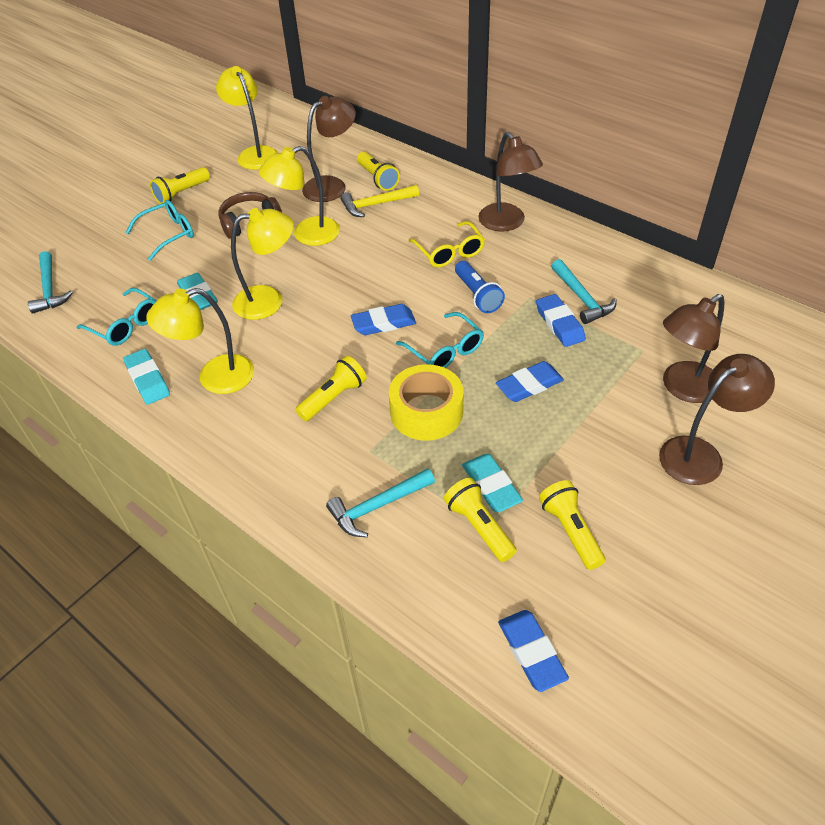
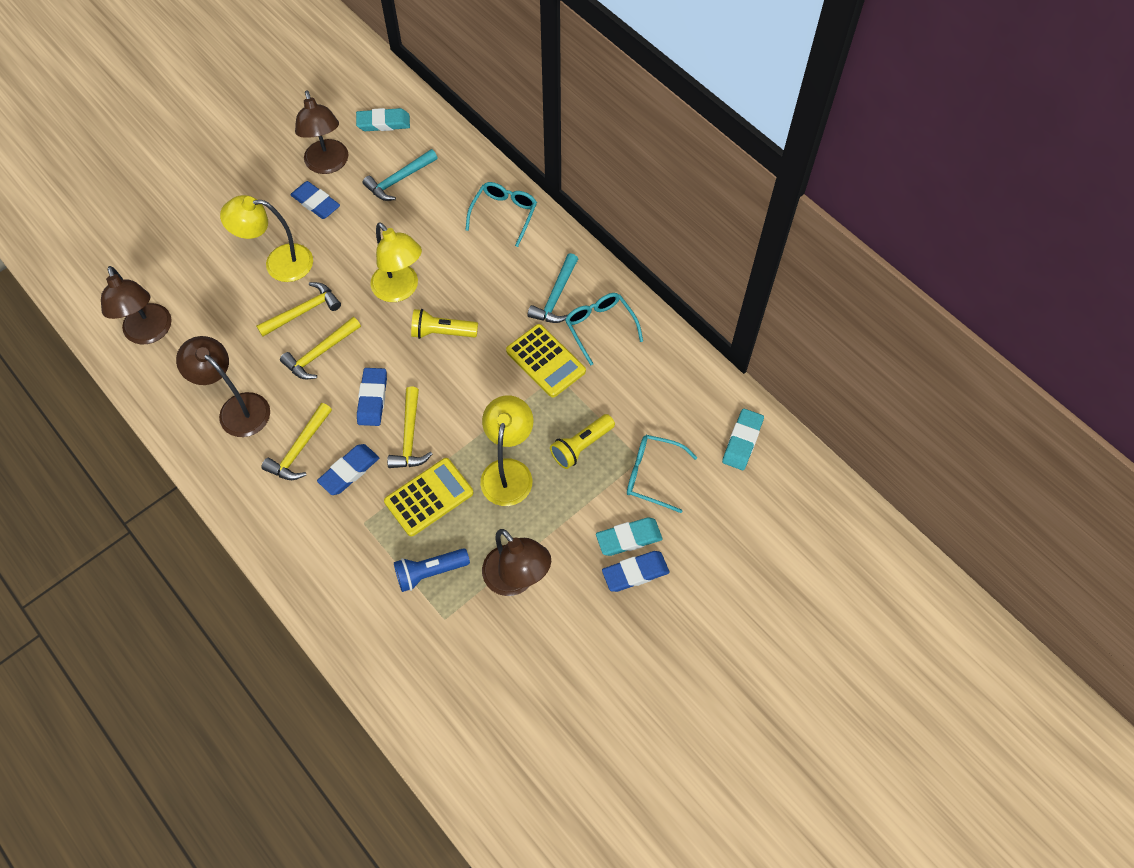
brown headphones: 1 -> 0
turquoise hammer: 3 -> 2
yellow calculator: 0 -> 2
yellow flashlight: 5 -> 2
yellow glasses: 1 -> 0
yellow hammer: 1 -> 4
yellow lamp: 4 -> 3
yellow tape: 1 -> 0

